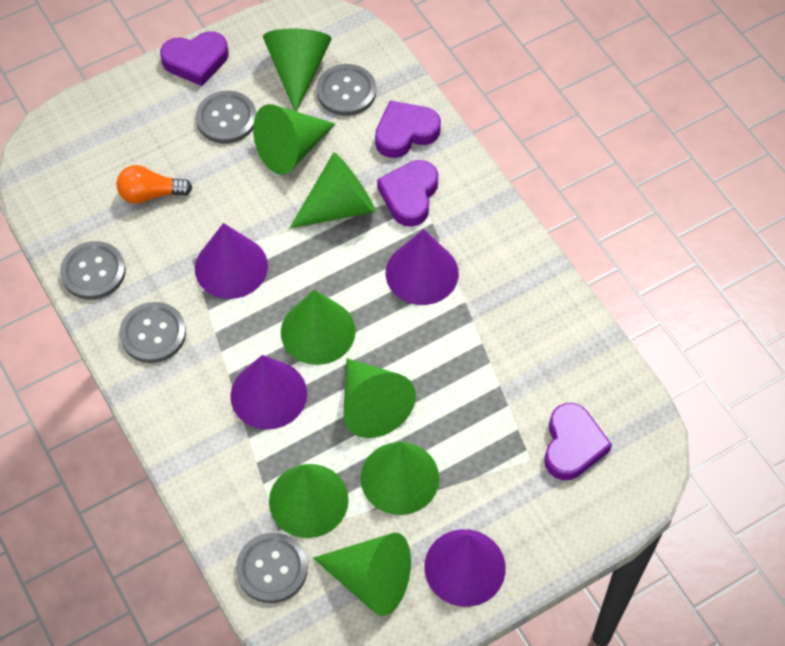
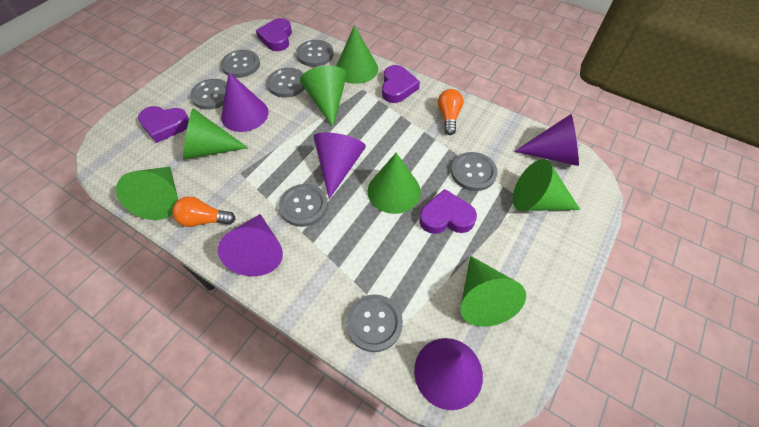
green cone: 8 -> 7
grey button: 5 -> 7
orange light bulb: 1 -> 2
purple cone: 4 -> 5

